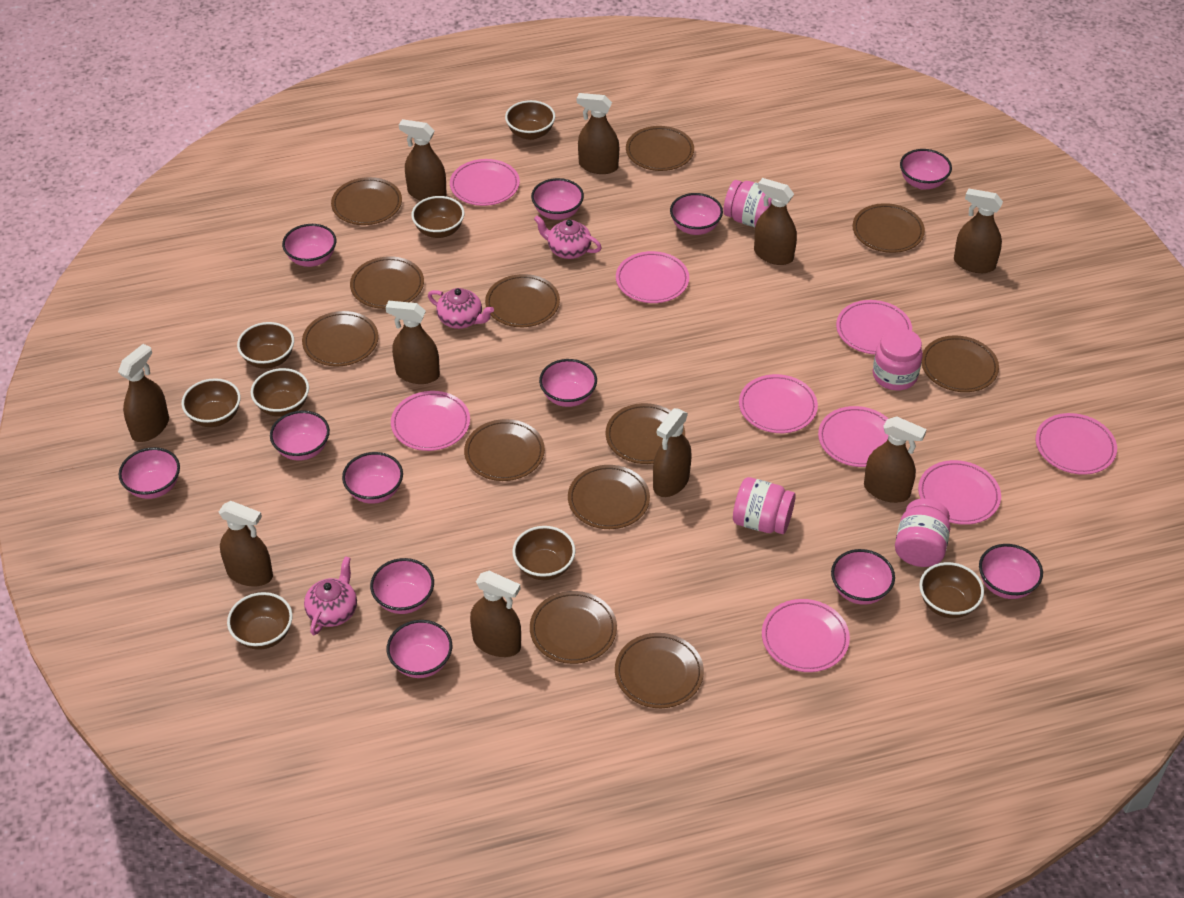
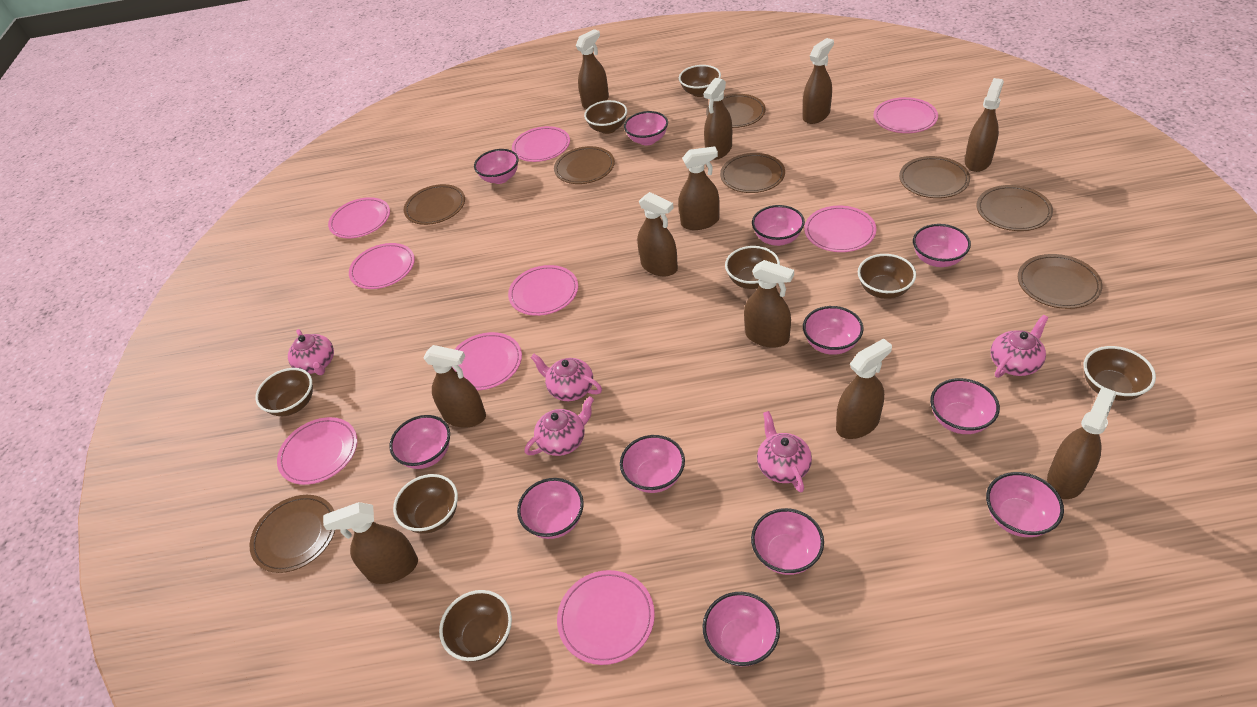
brown plate: 12 -> 8
brown spray bottle: 10 -> 11
pink jar: 4 -> 0
pink teapot: 3 -> 5

